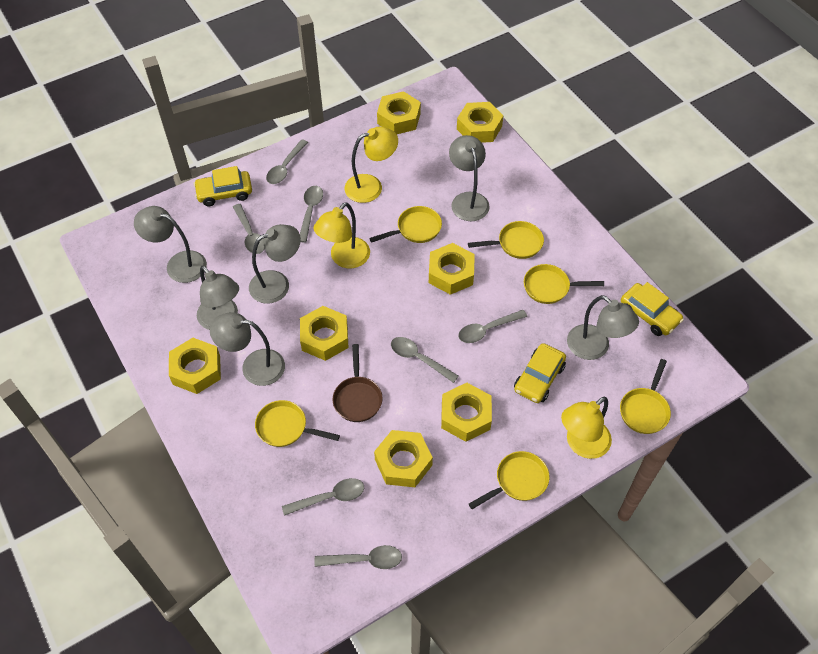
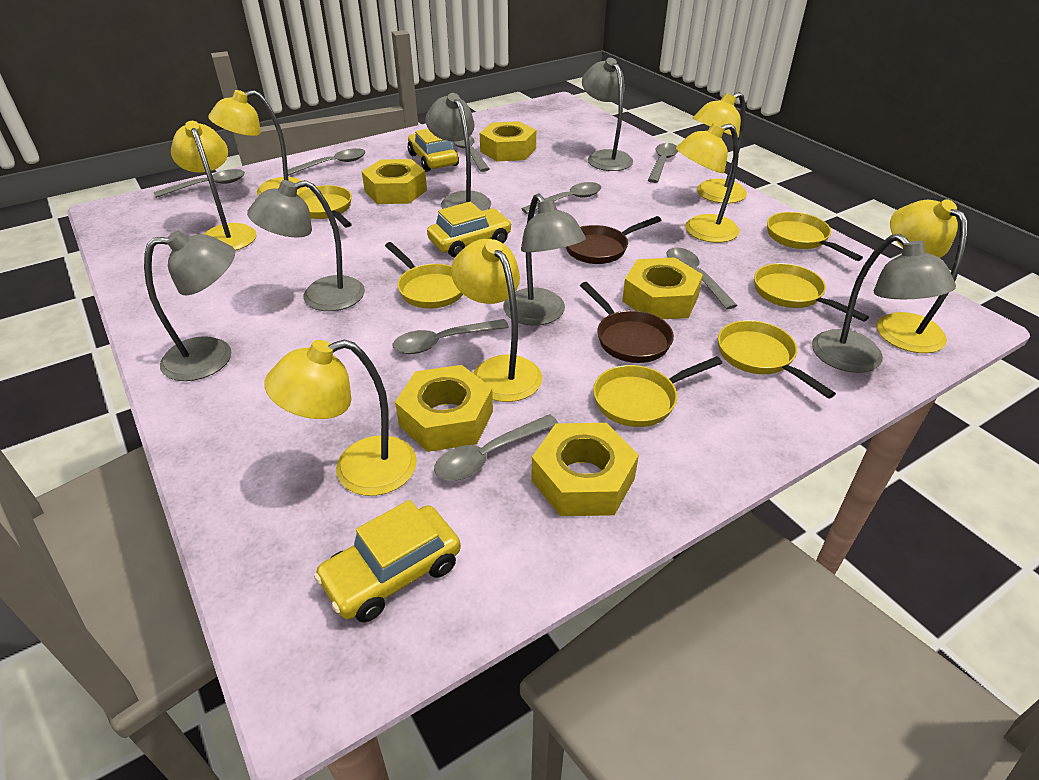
brown pan: 1 -> 2
grey spoon: 7 -> 8
yellow lamp: 3 -> 7
yellow nut: 7 -> 5

